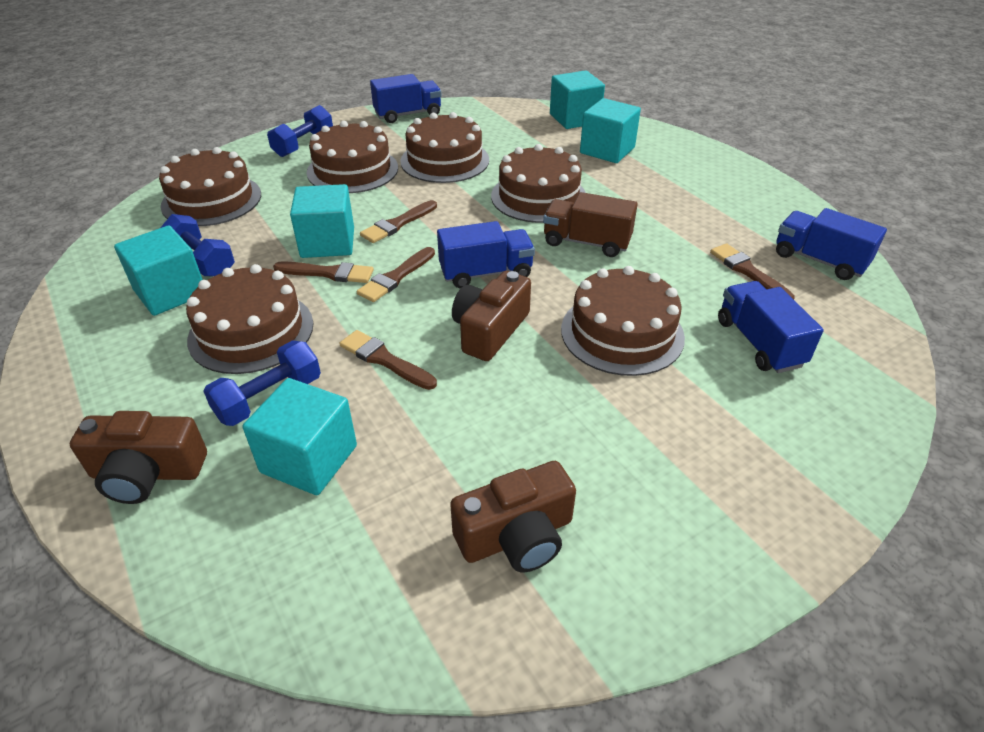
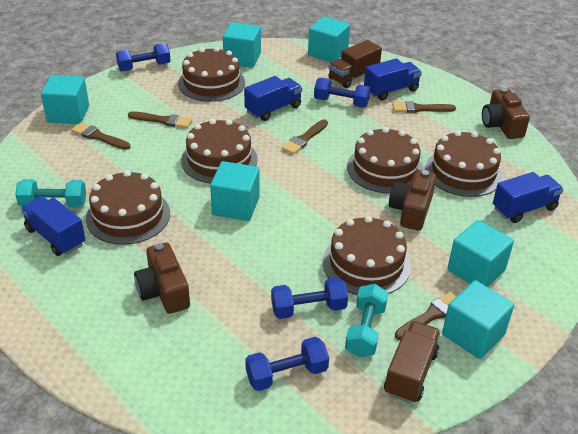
blue dumbbell: 3 -> 4
brown truck: 1 -> 2
turquoise cube: 5 -> 6
turquoise dumbbell: 0 -> 2

